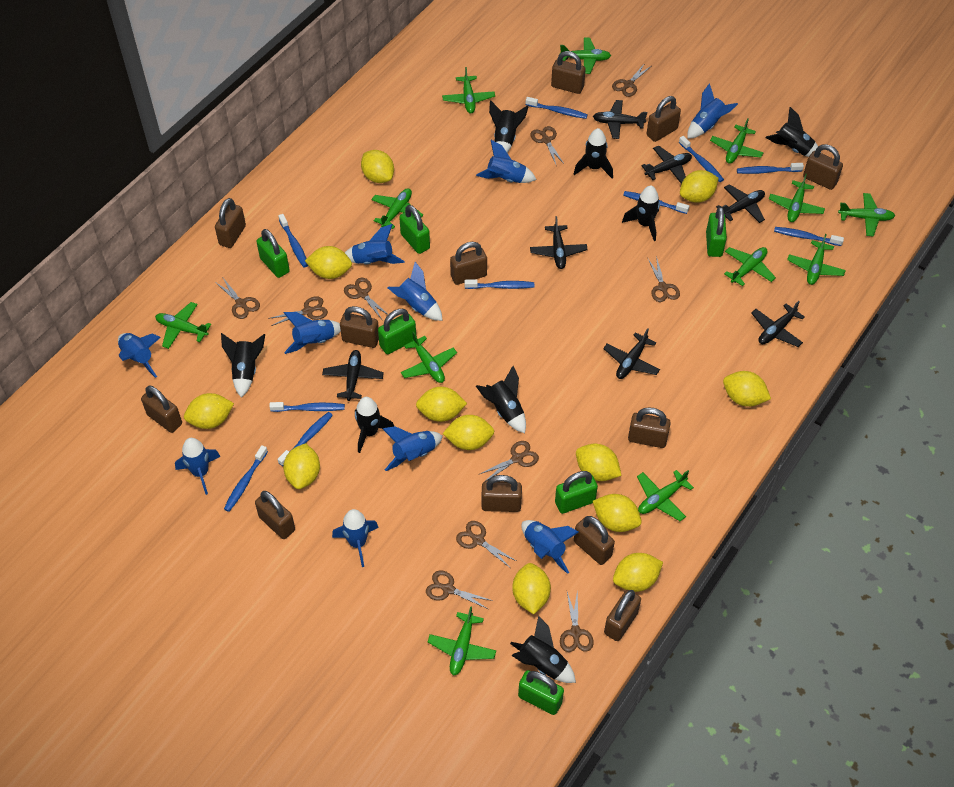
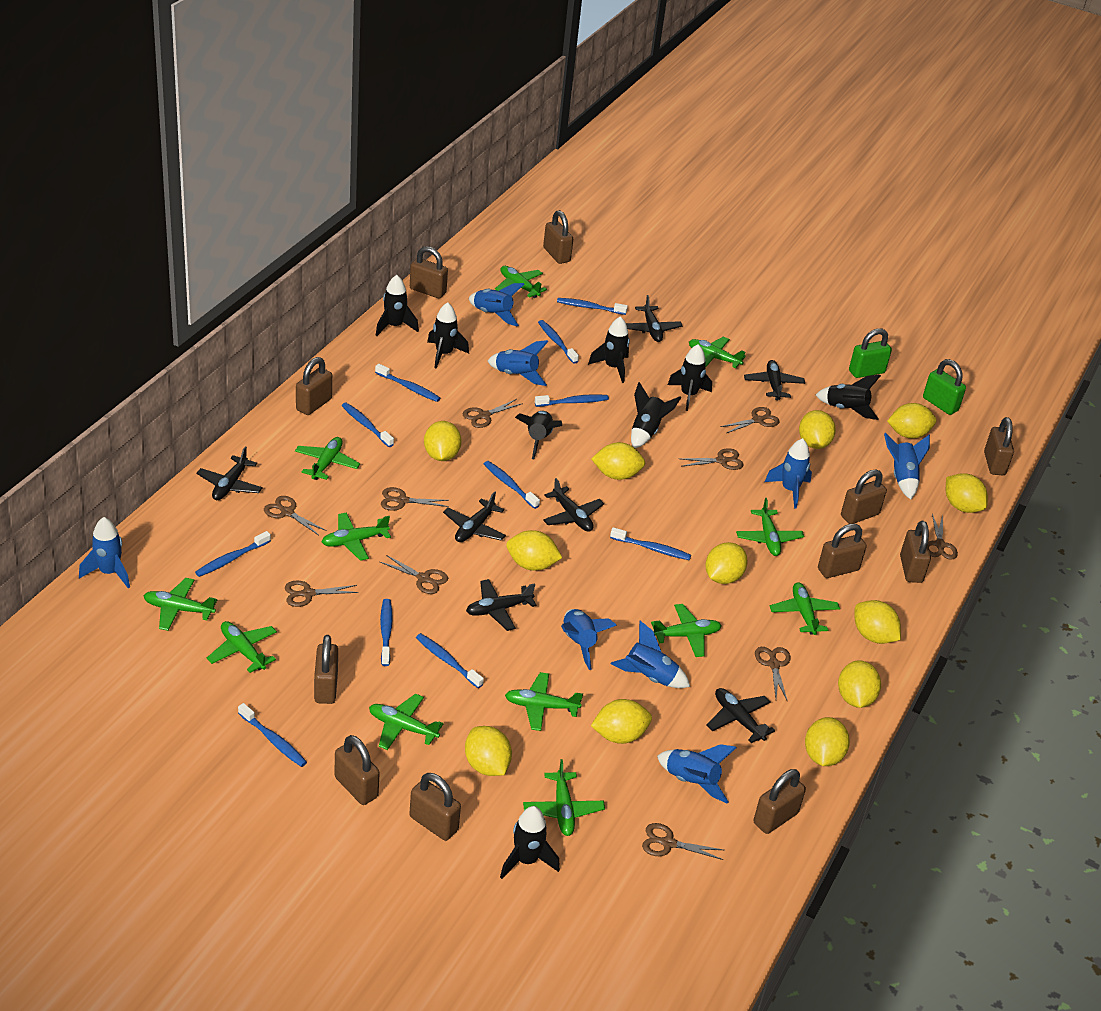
blue rocket: 10 -> 8
blue toothbrush: 10 -> 11
brown padlock: 12 -> 11
green padlock: 6 -> 2

